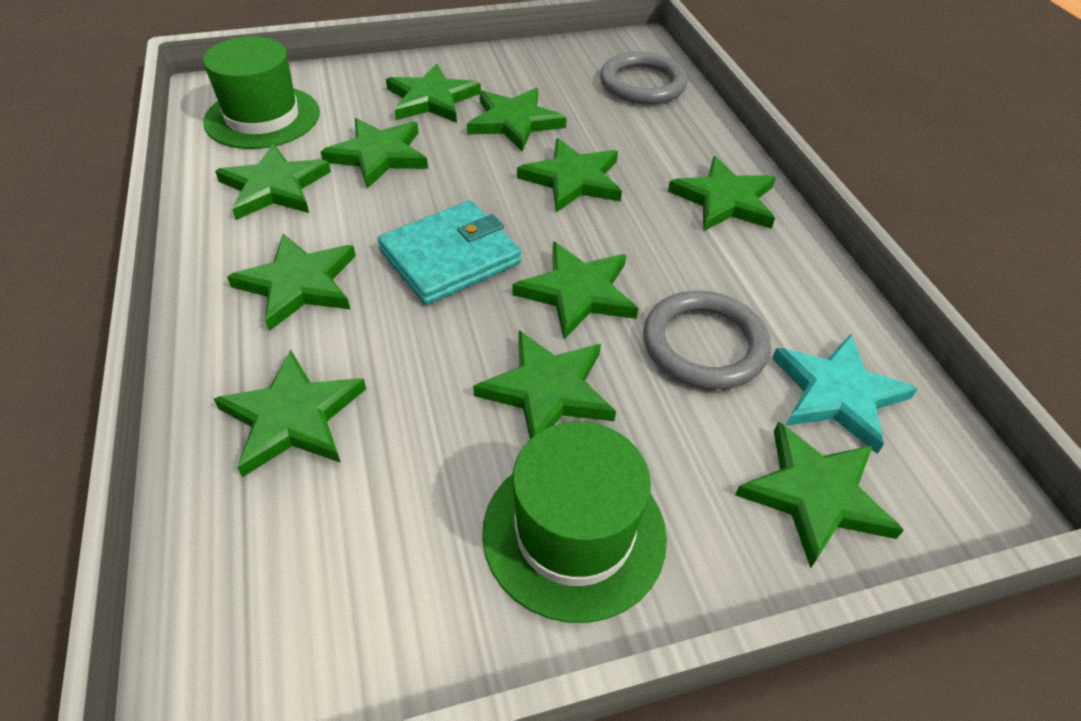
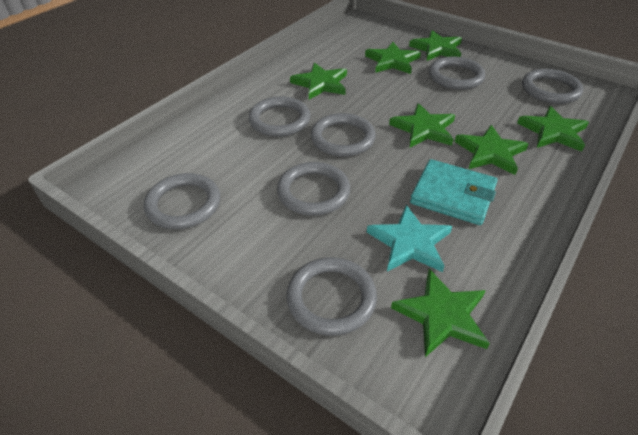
green hat: 2 -> 0
green star: 11 -> 7
grey ring: 2 -> 7

